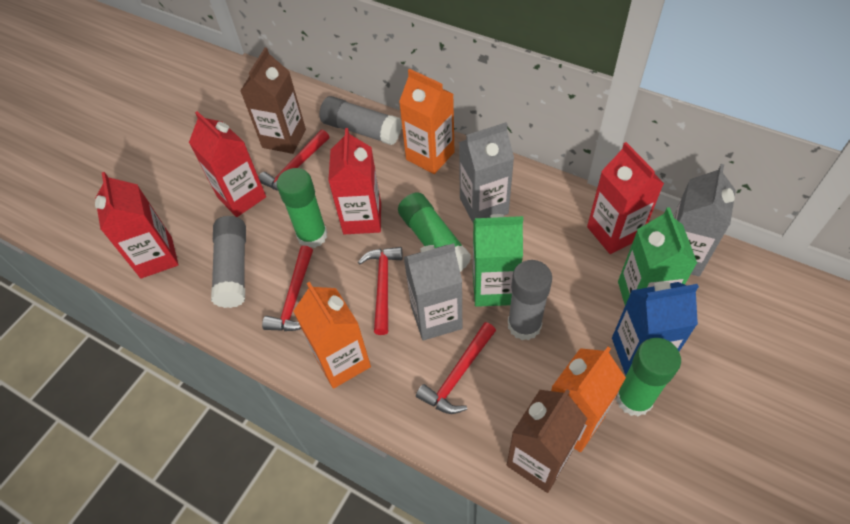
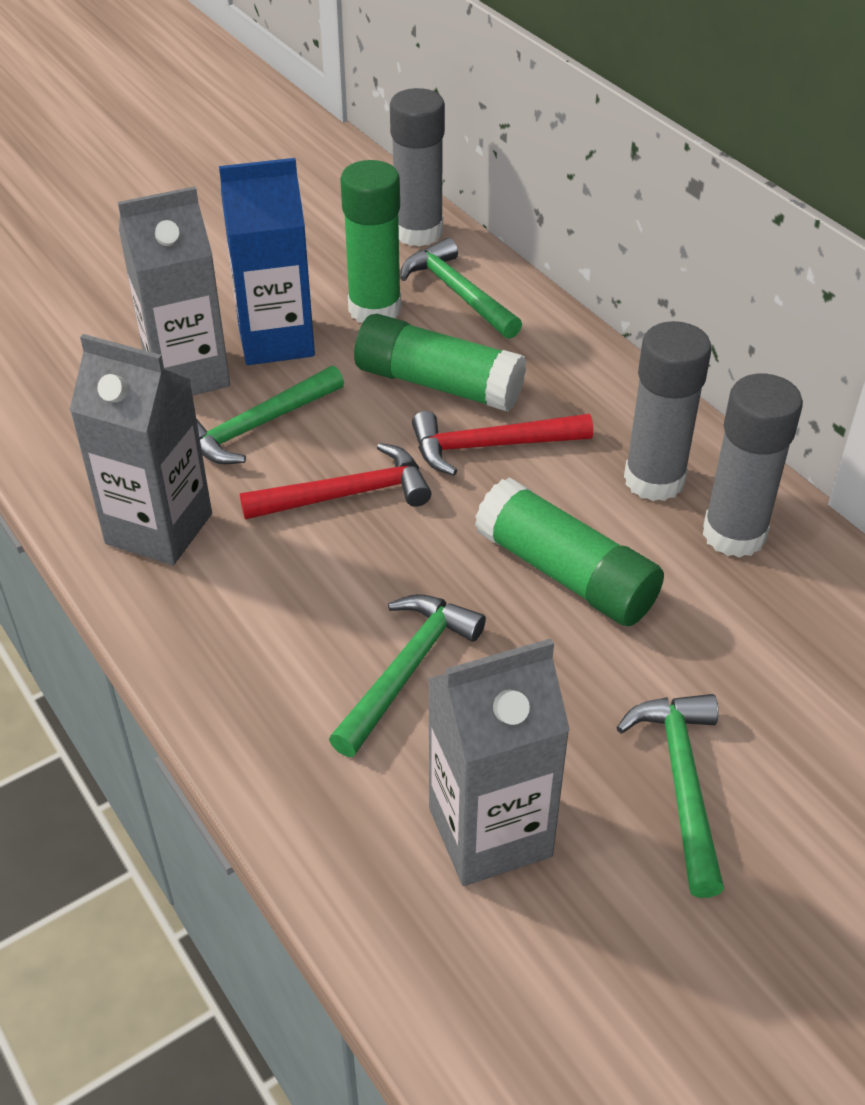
brown carton: 2 -> 0
green carton: 2 -> 0
green hammer: 0 -> 4
orange carton: 3 -> 0
red carton: 4 -> 0
red hammer: 4 -> 2

